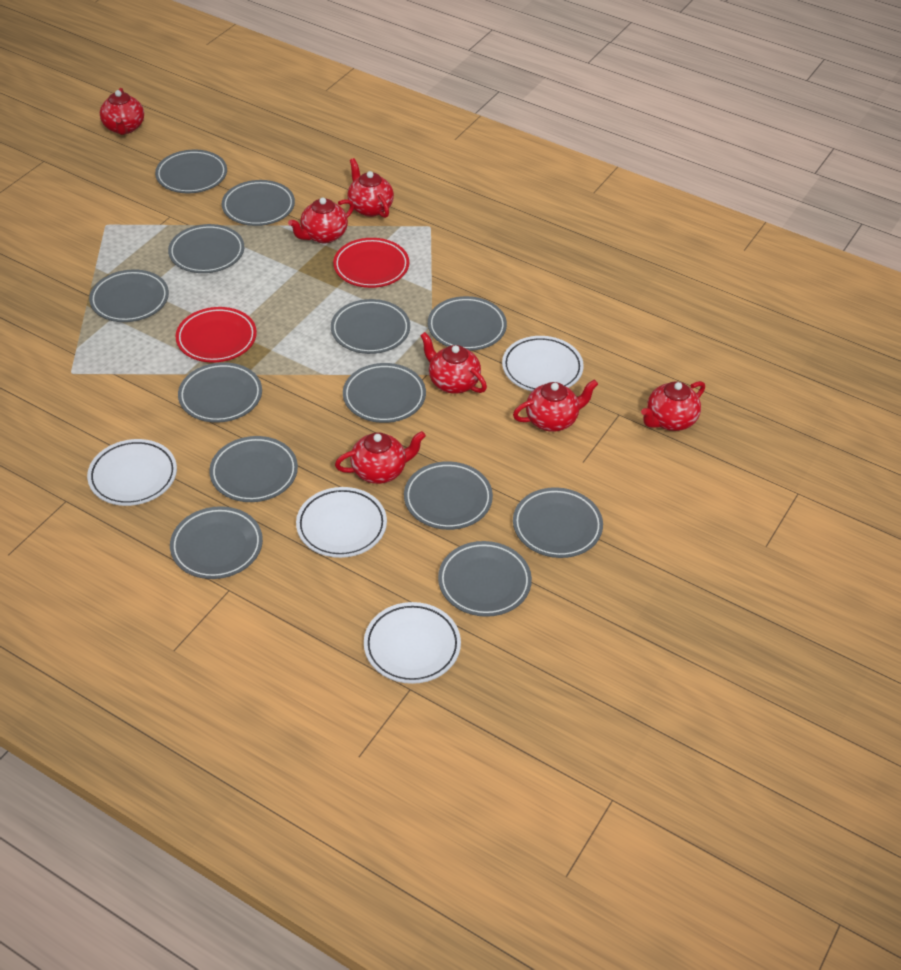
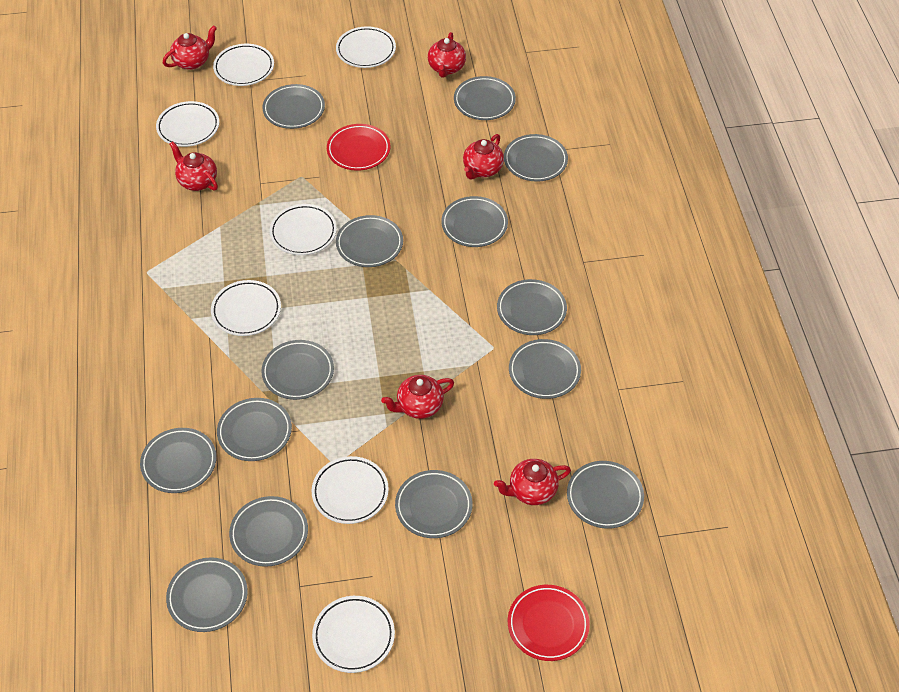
grey plate: 13 -> 14
red teapot: 7 -> 6
white plate: 4 -> 7

